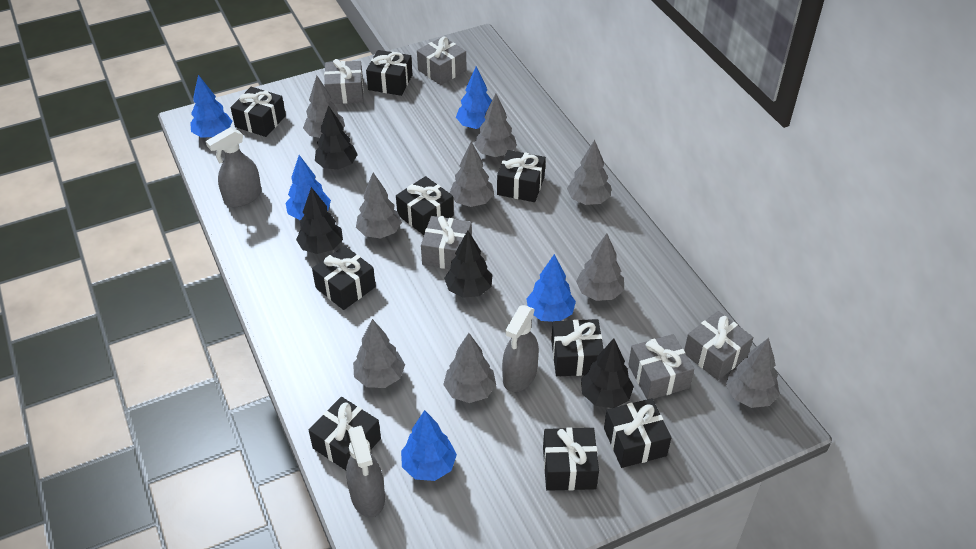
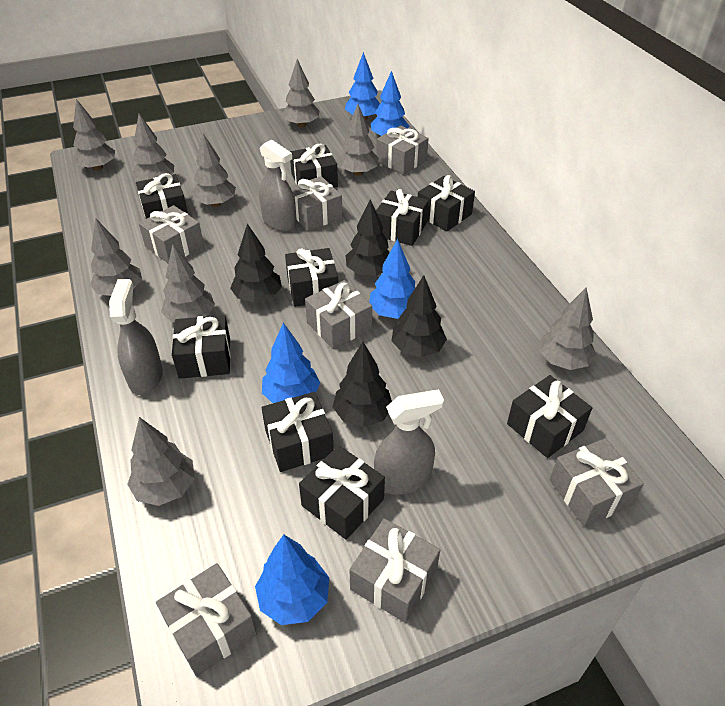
grey gift: 5 -> 7

